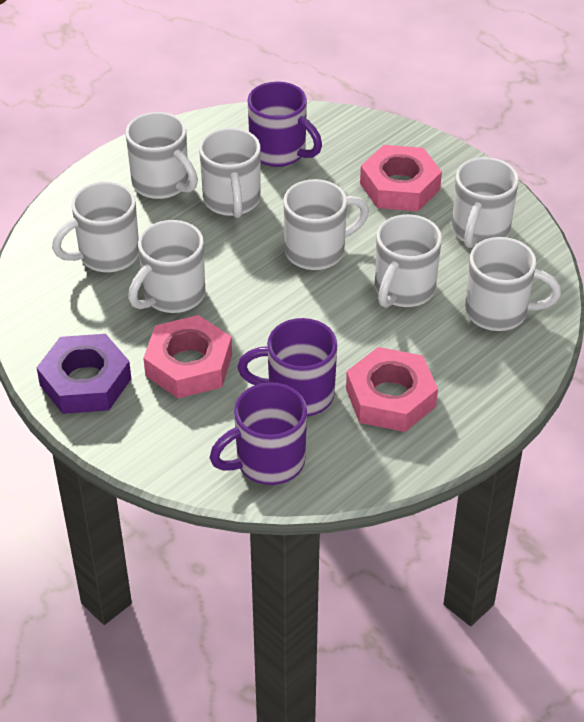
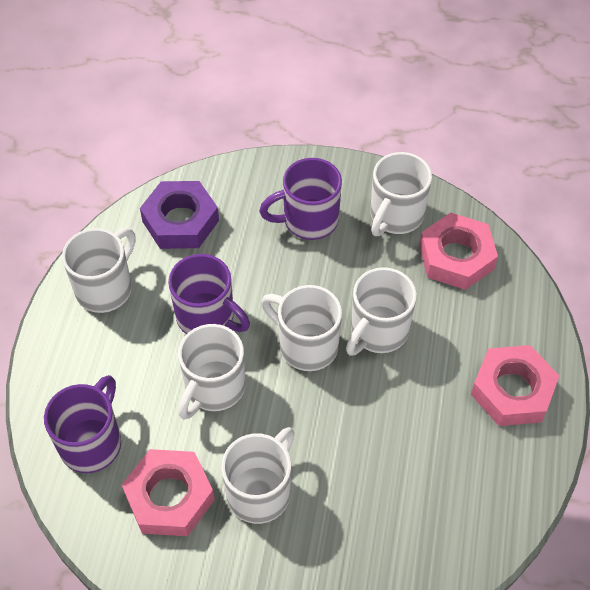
white mug: 8 -> 6

